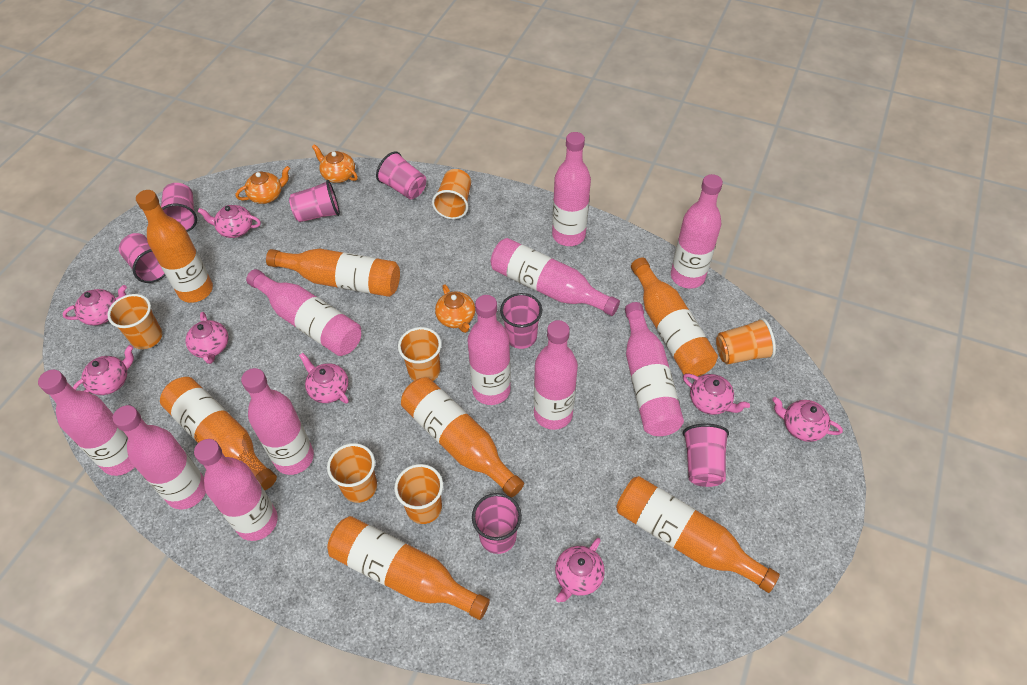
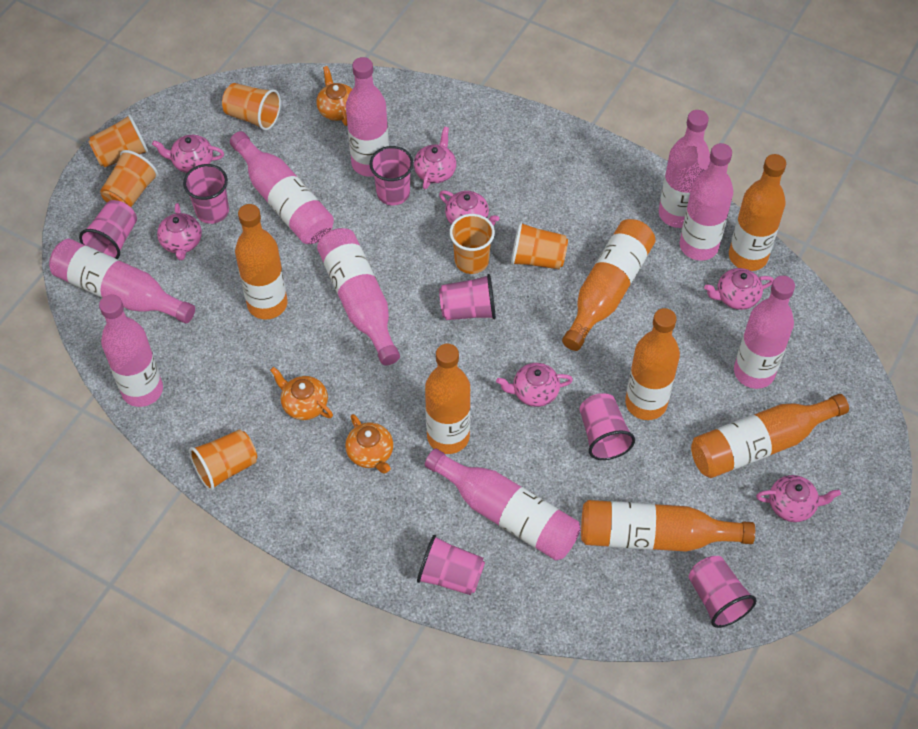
pink bottle: 11 -> 9
pink teapot: 8 -> 7

